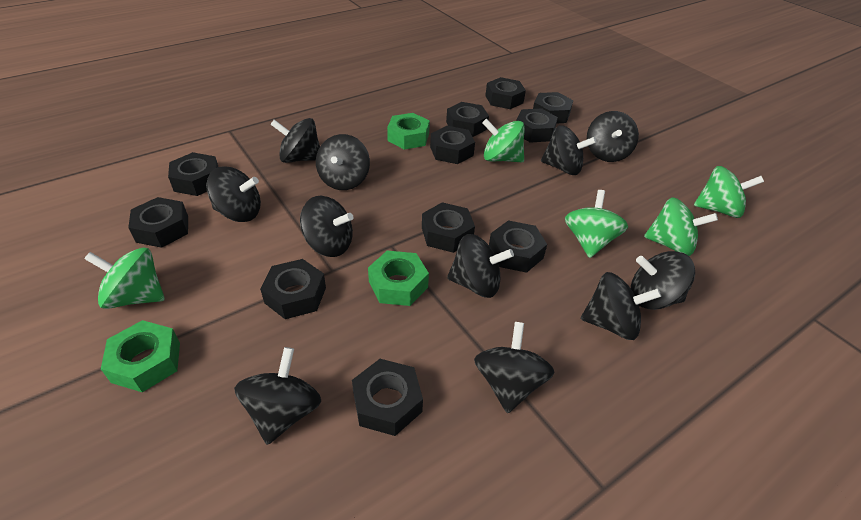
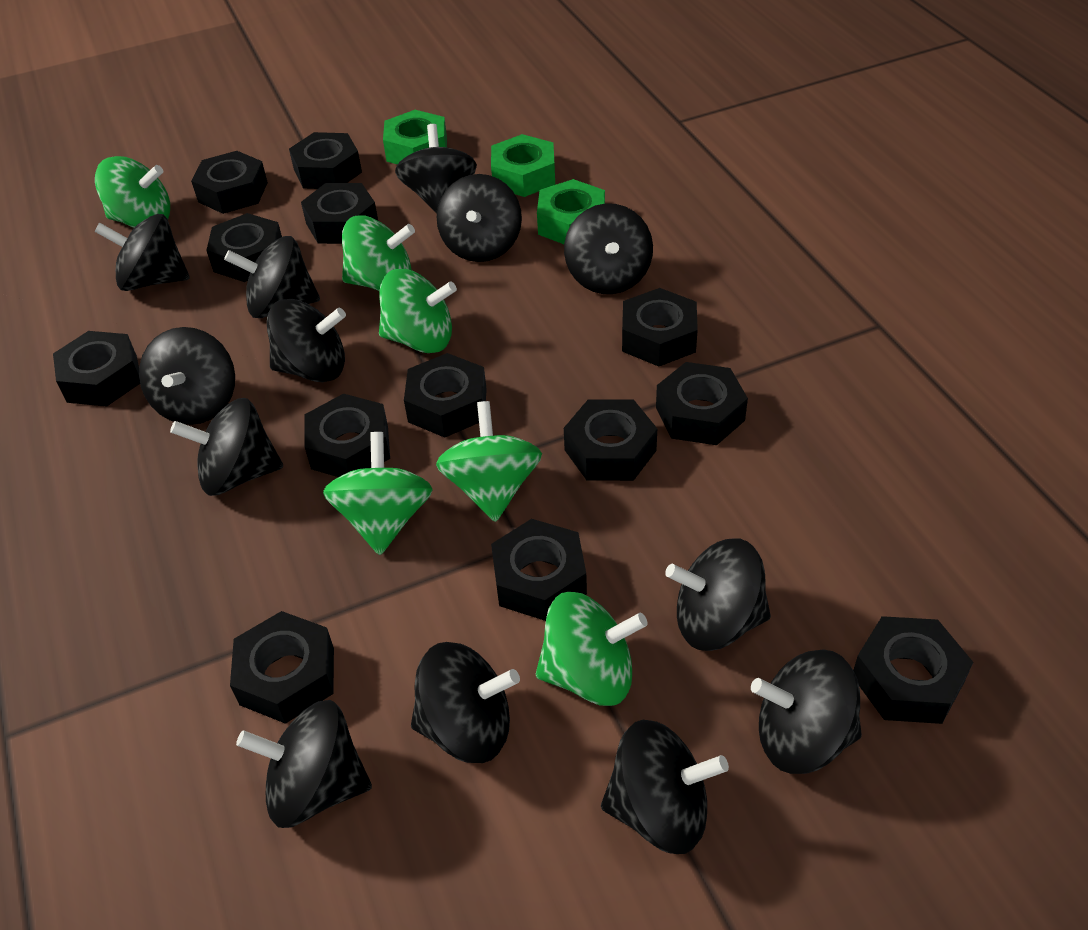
black nut: 11 -> 13
black spinning top: 11 -> 13
green spinning top: 5 -> 6

